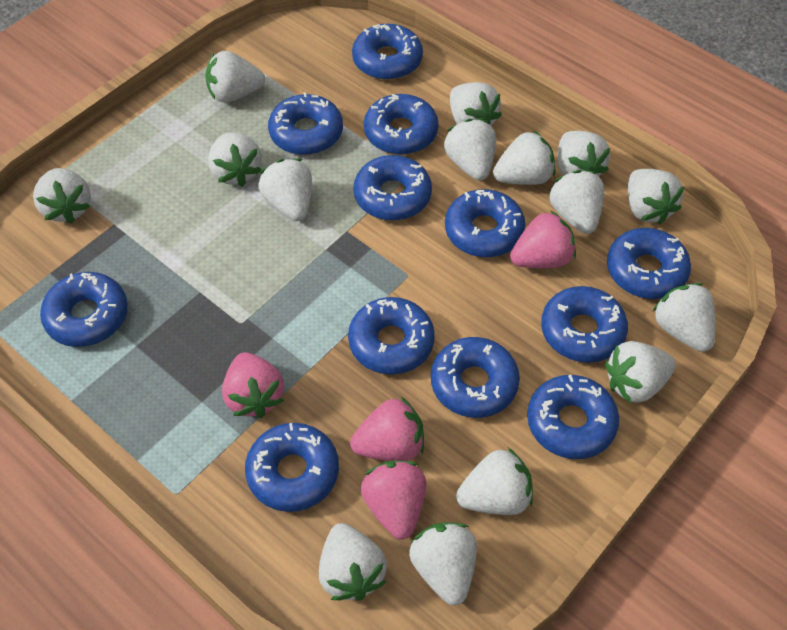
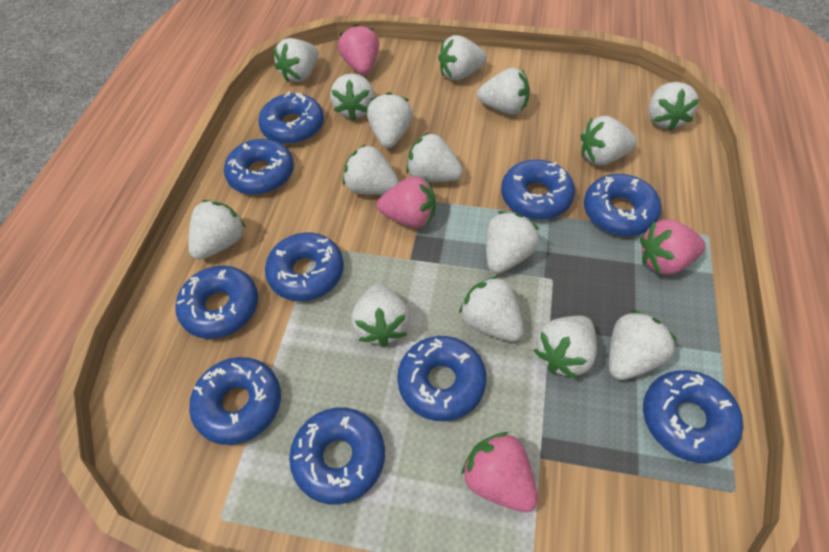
blue donut: 12 -> 10

